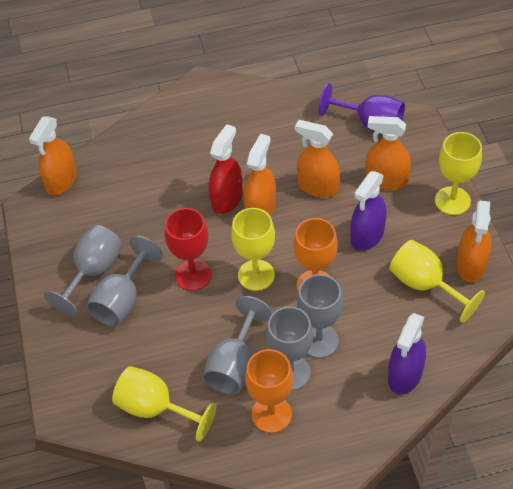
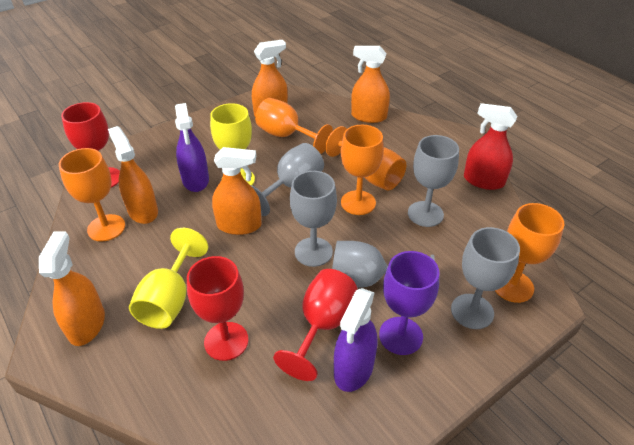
orange goblet: 2 -> 5
red goblet: 1 -> 3
yellow goblet: 4 -> 2

